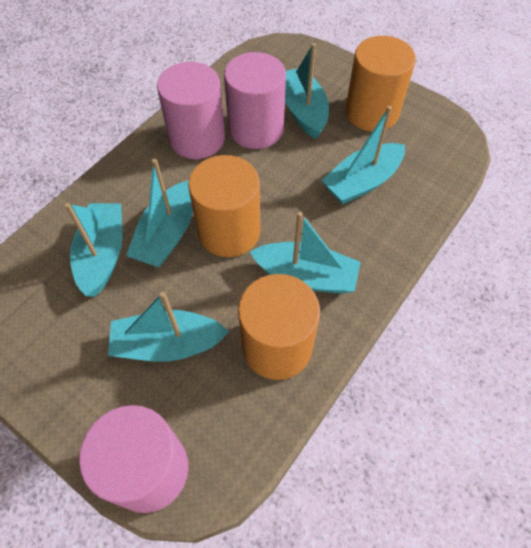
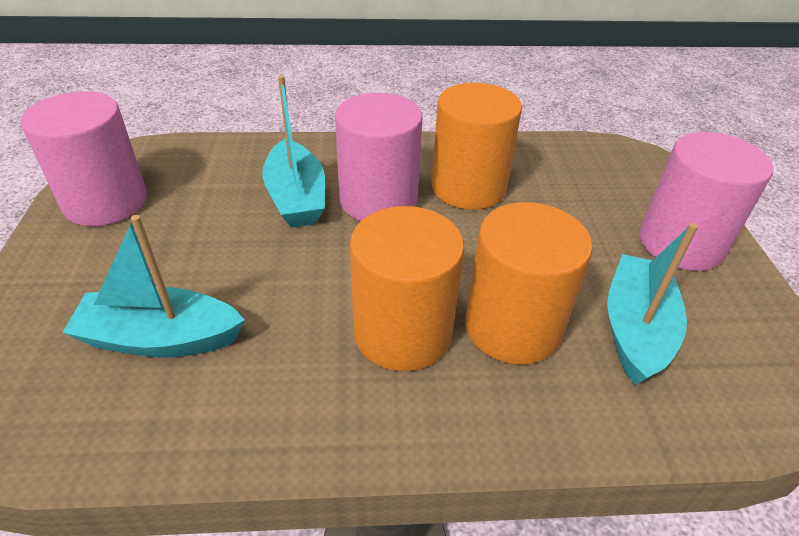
turquoise boat: 6 -> 3

